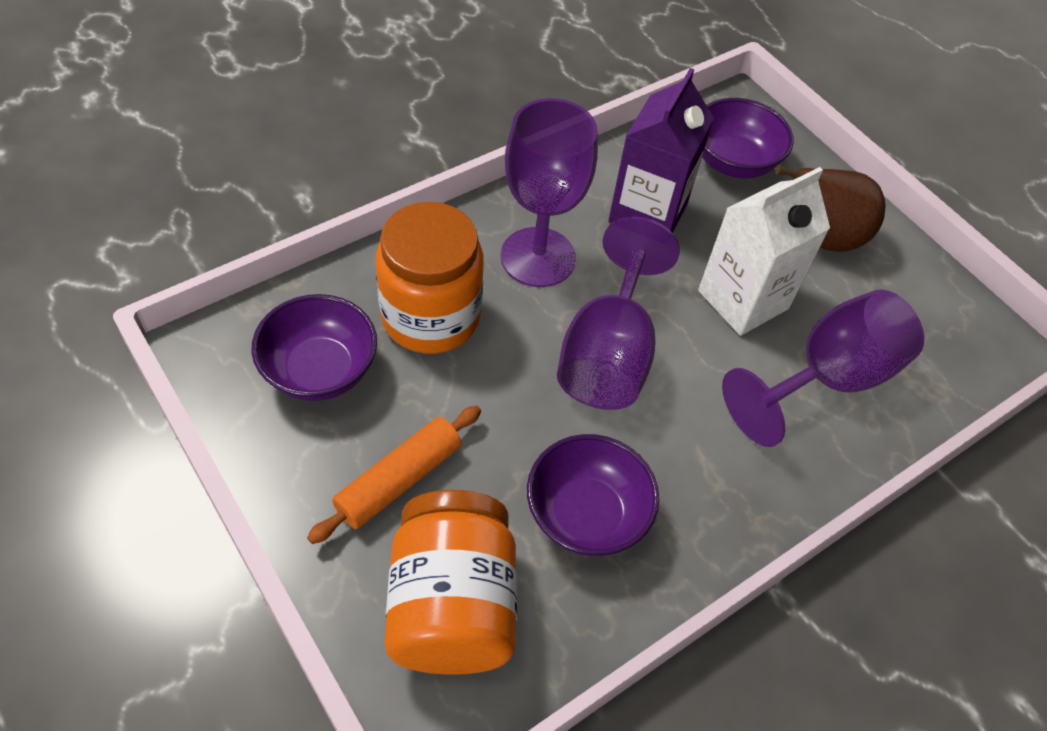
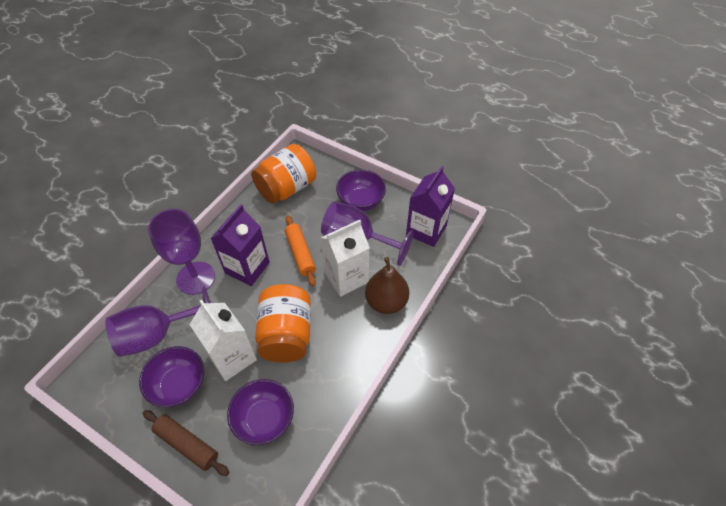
brown rolling pin: 0 -> 1
purple carton: 1 -> 2
white carton: 1 -> 2

